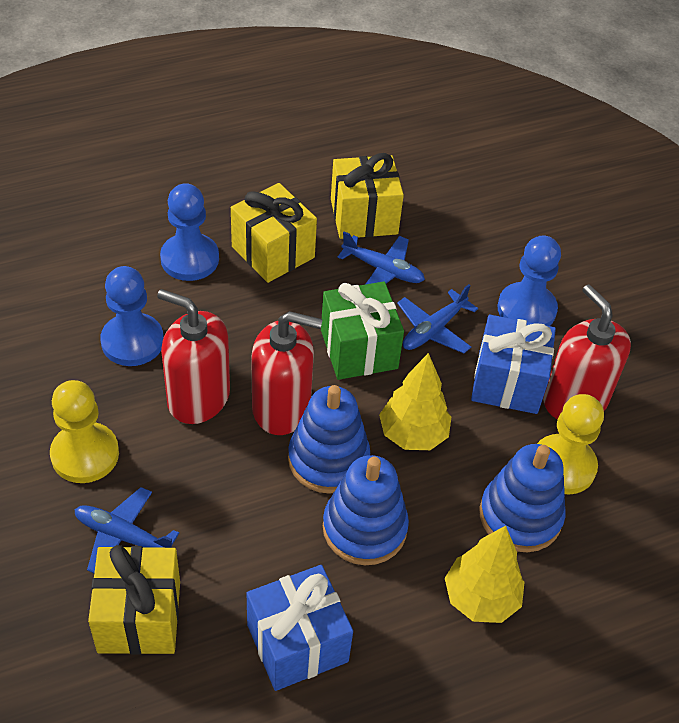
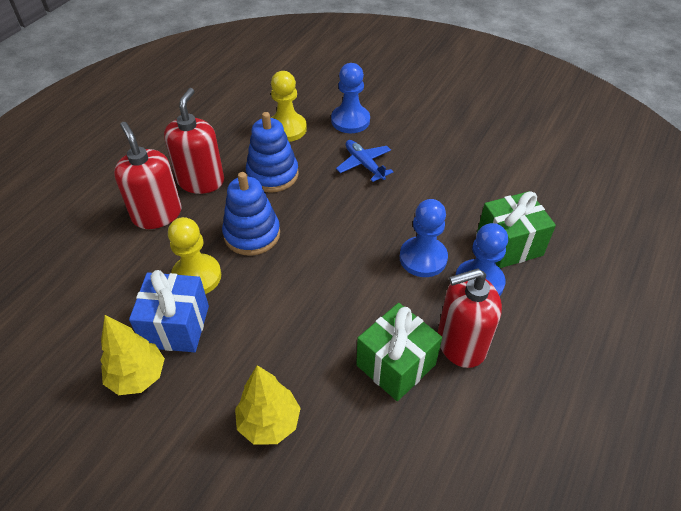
blue gift: 2 -> 1
blue plane: 3 -> 1
blue stacking toy: 3 -> 2
green gift: 1 -> 2
yellow gift: 3 -> 0

